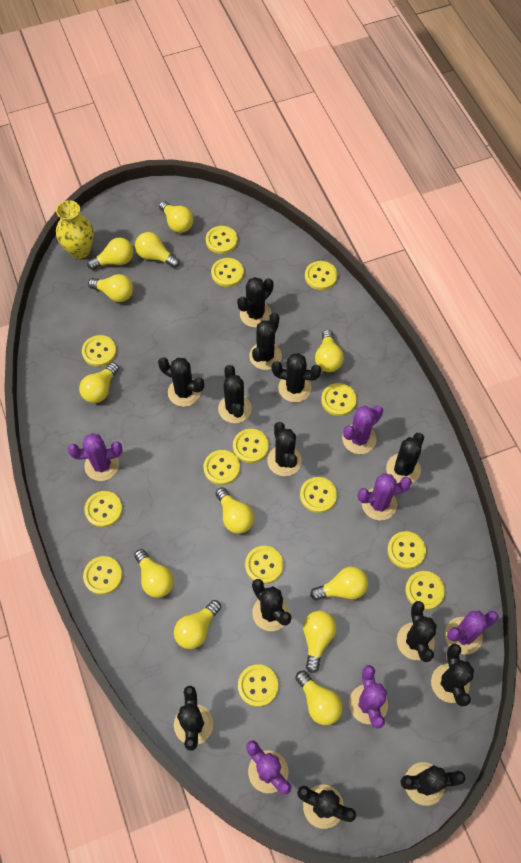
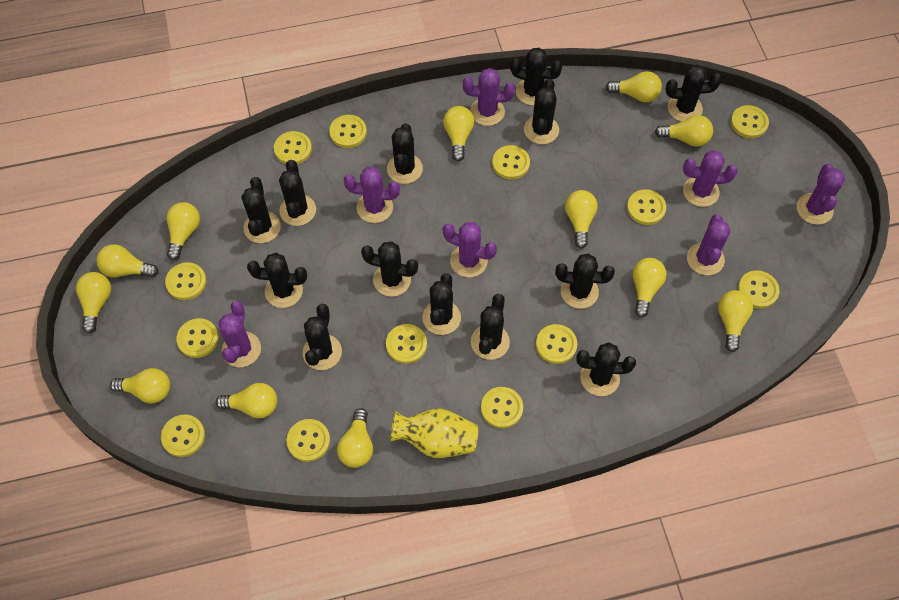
purple cactus: 6 -> 7
yellow button: 14 -> 13

